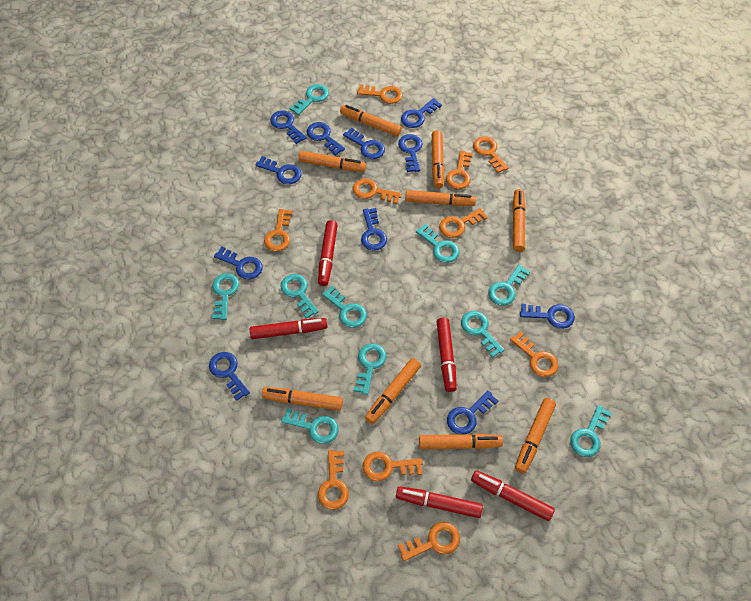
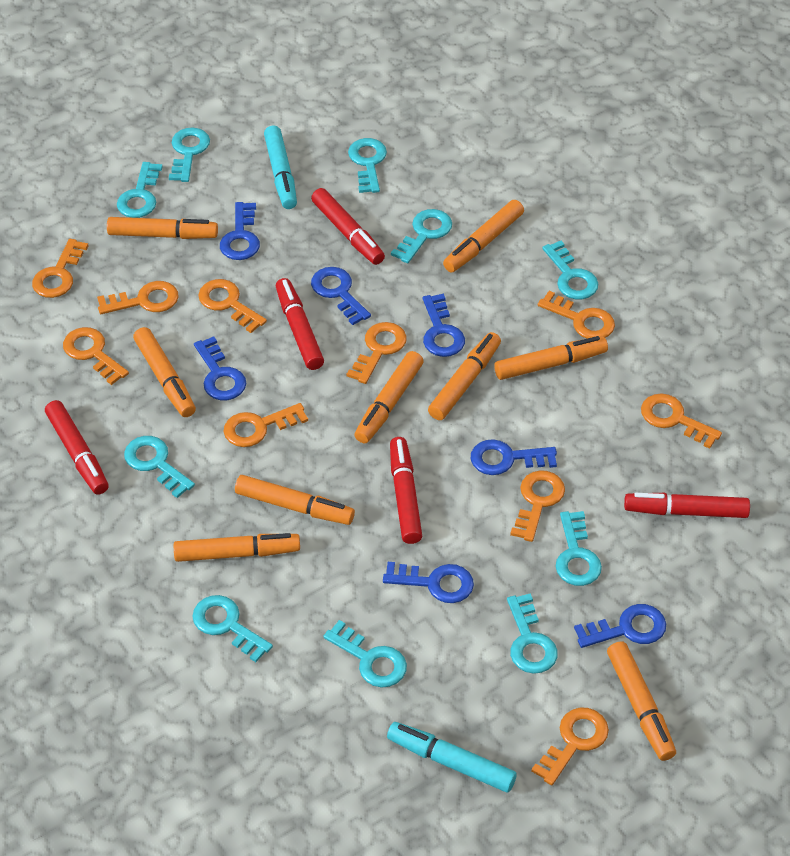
blue key: 11 -> 7
turquoise marker: 0 -> 2

